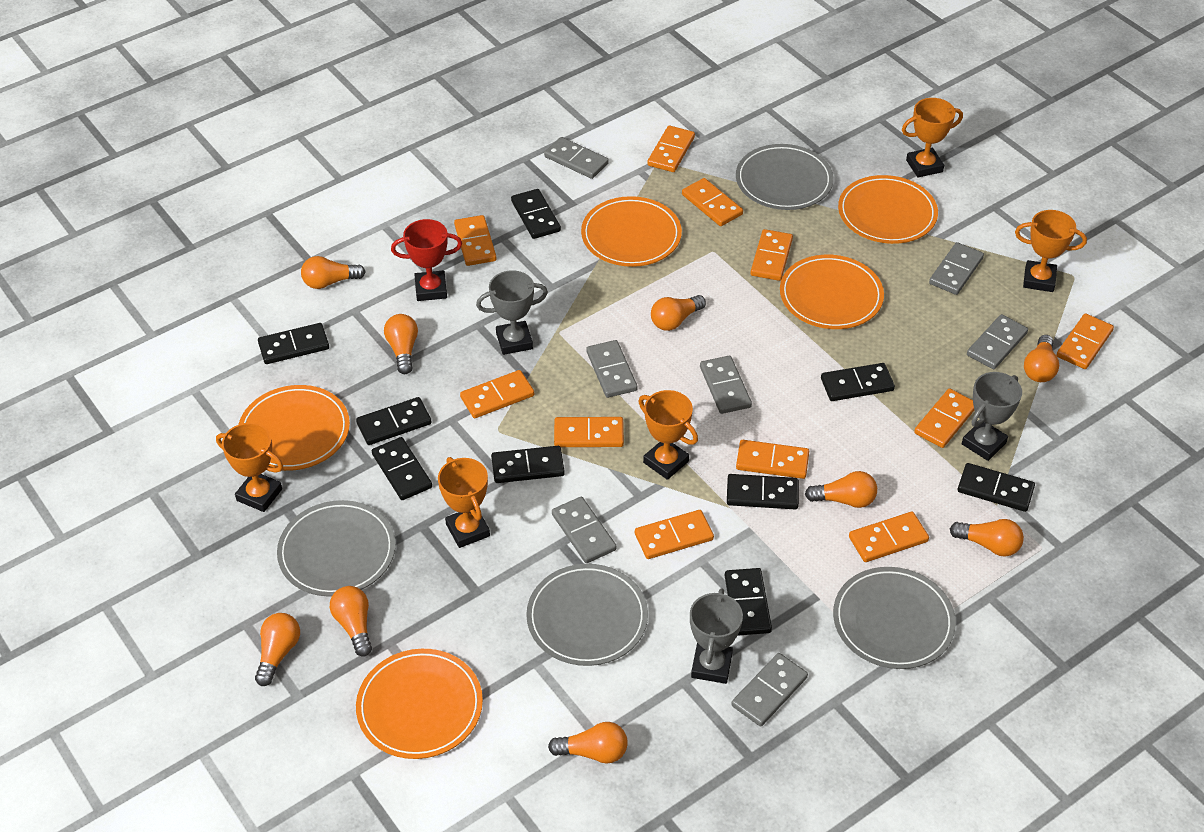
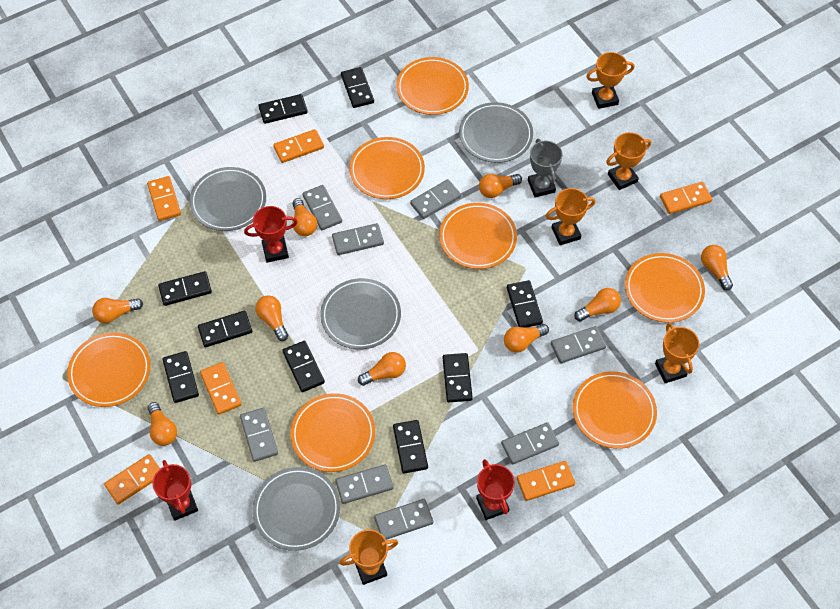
grey domino: 7 -> 8
grey trophy: 3 -> 1
orange domino: 11 -> 6
orange plate: 5 -> 7
red trophy: 1 -> 3

